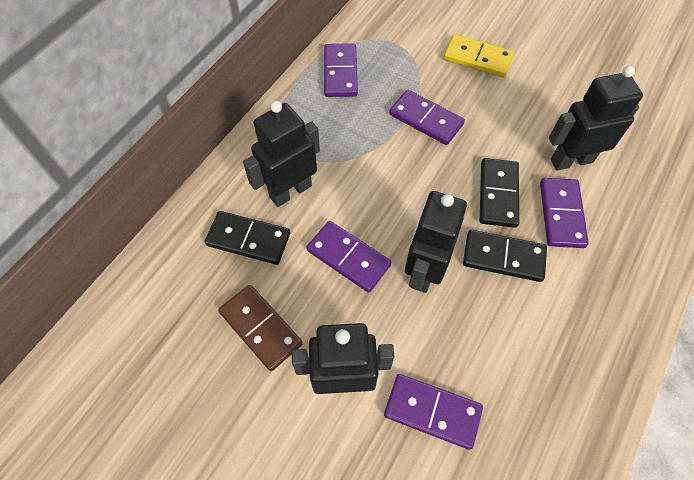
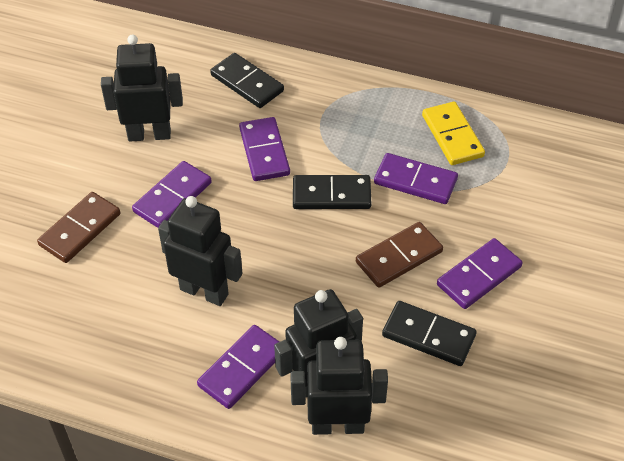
brown domino: 1 -> 2

